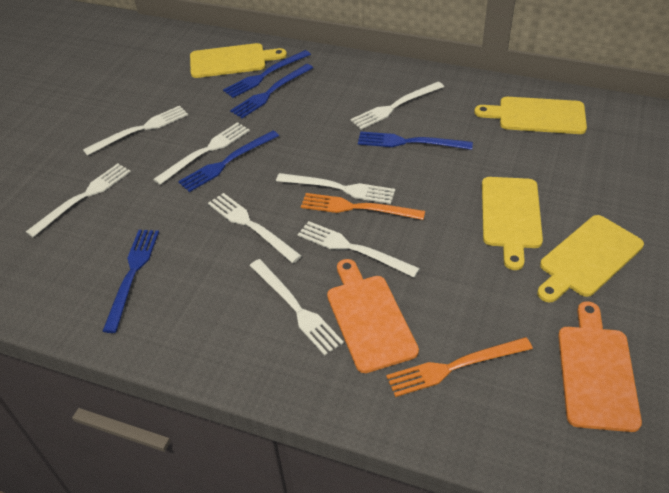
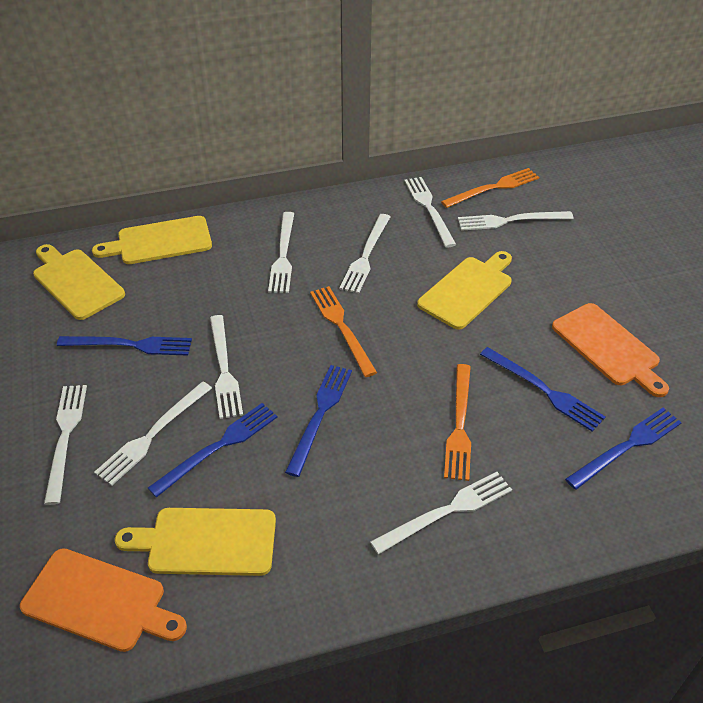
orange fork: 2 -> 3

